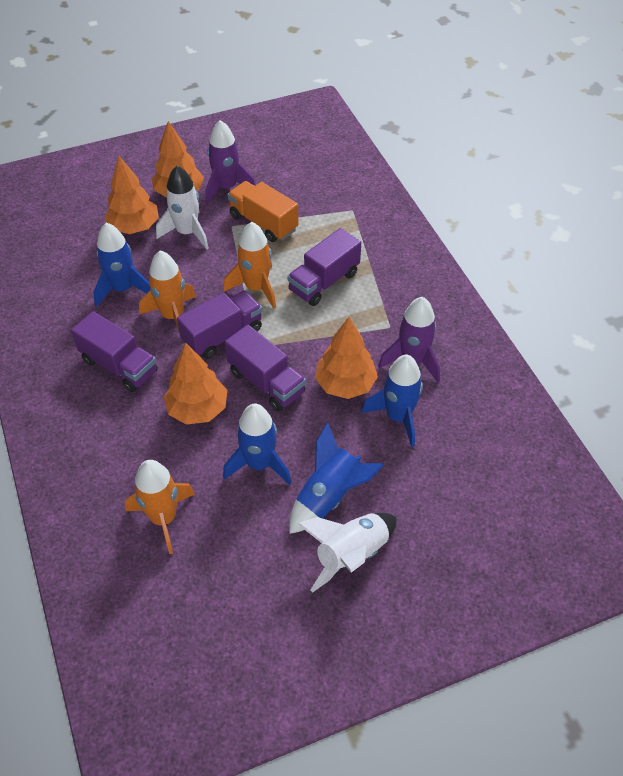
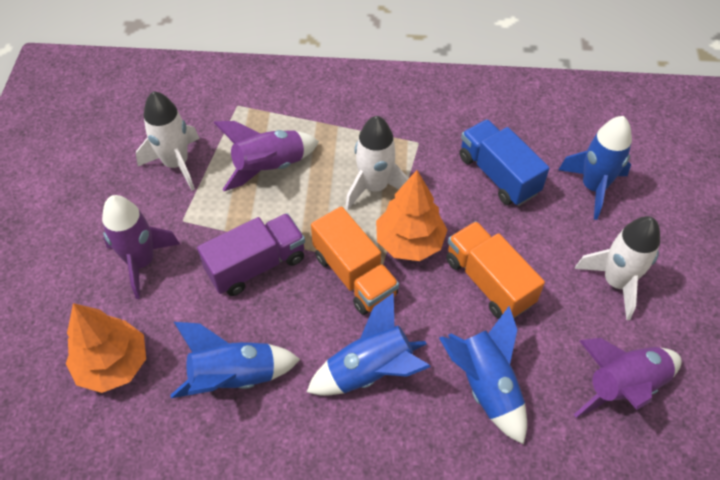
blue truck: 0 -> 1
orange rocket: 3 -> 0
orange tree: 4 -> 2
orange truck: 1 -> 2
purple rocket: 2 -> 3
purple truck: 4 -> 1
white rocket: 2 -> 3

